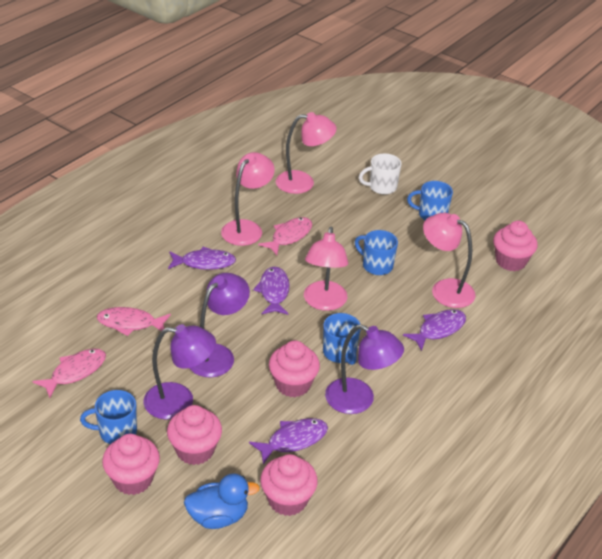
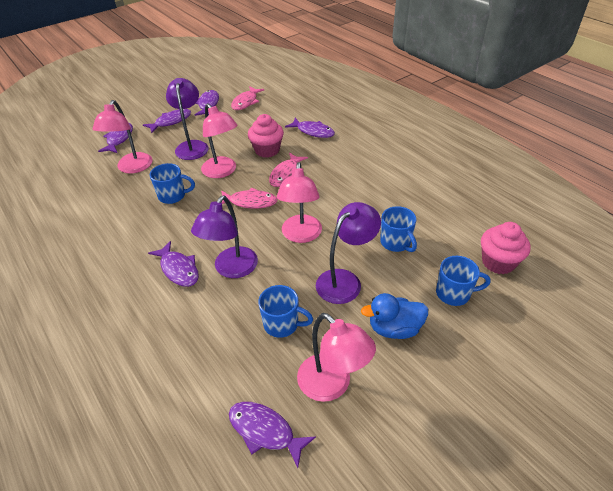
pink cupcake: 5 -> 2
purple fish: 4 -> 6
white mug: 1 -> 0

